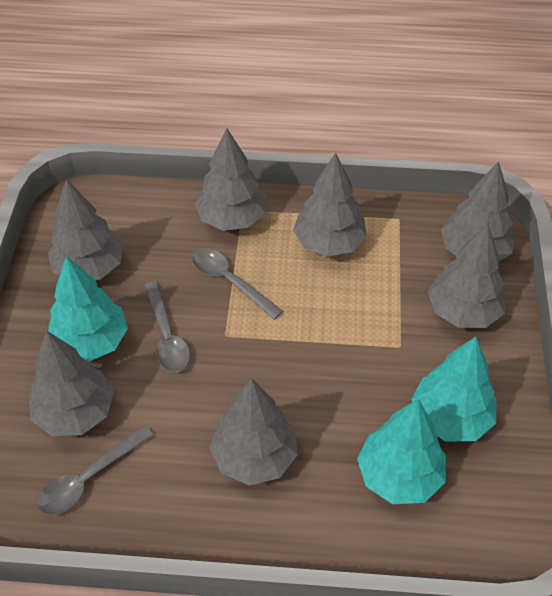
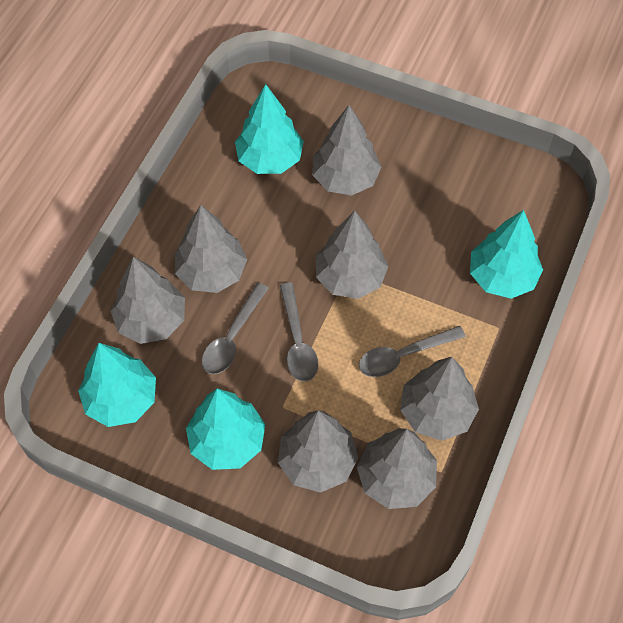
turquoise tree: 3 -> 4

